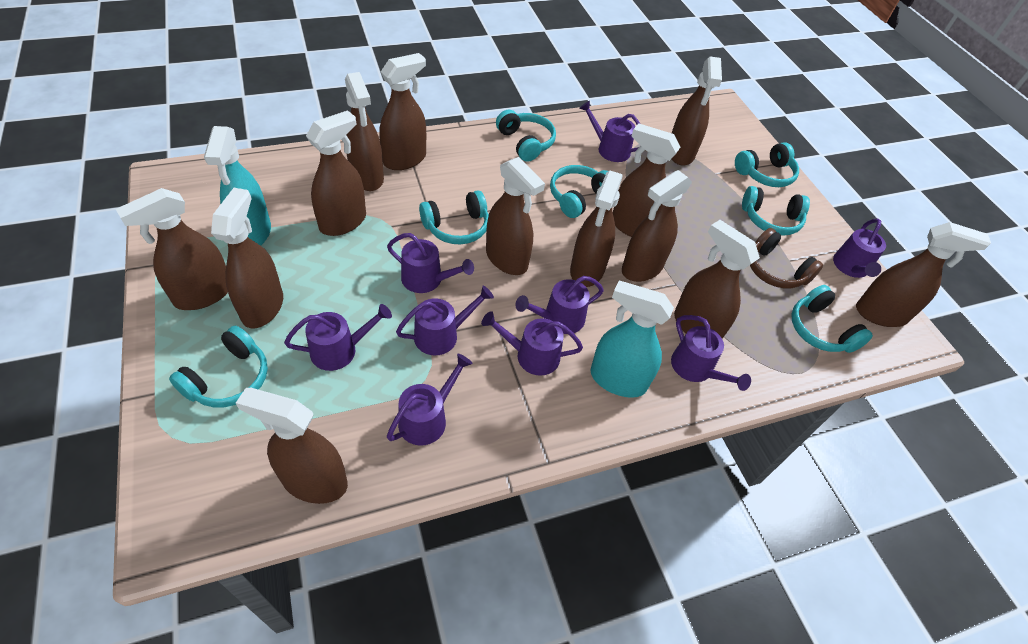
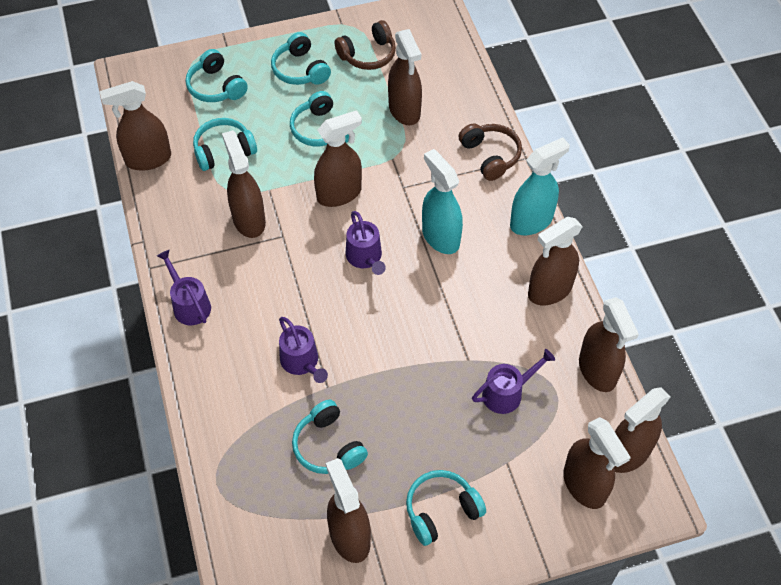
brown headphones: 1 -> 2
brown spray bottle: 13 -> 9
purple watering can: 9 -> 4
turquoise headphones: 7 -> 6

